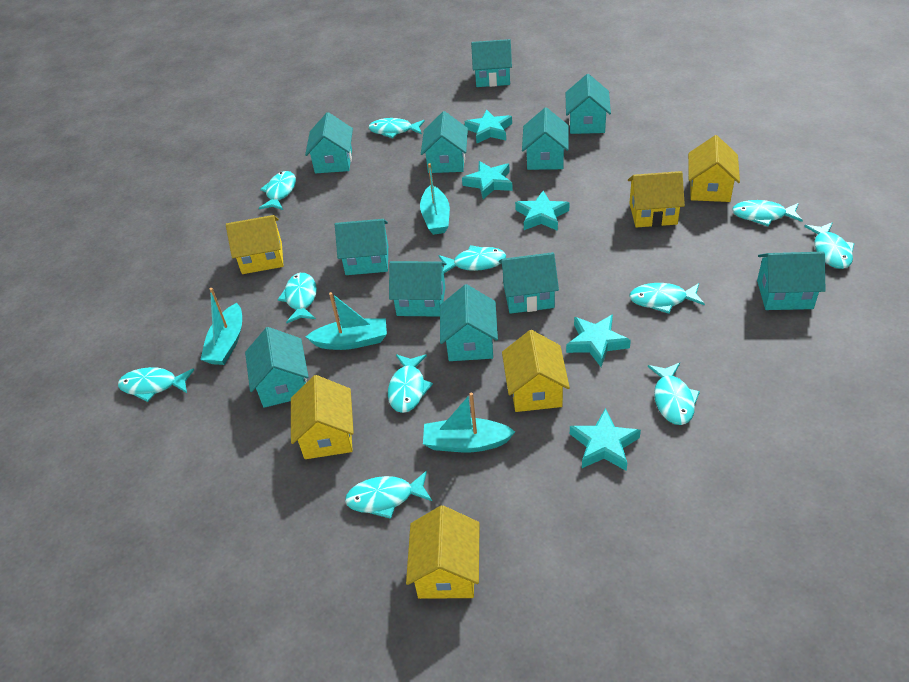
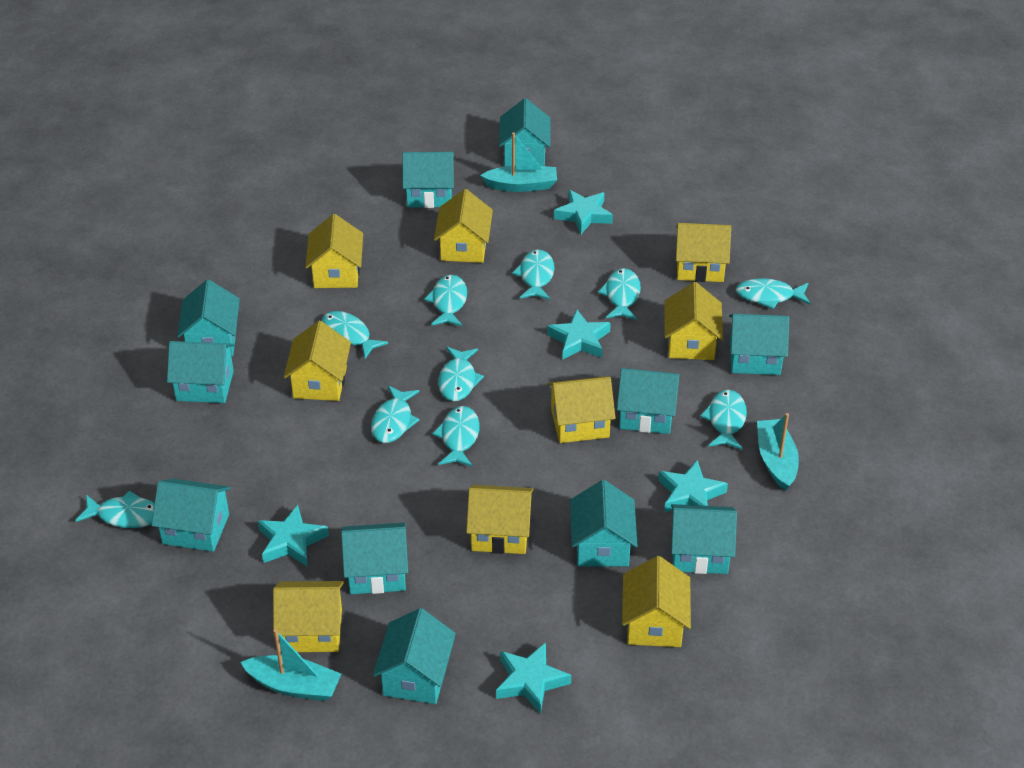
turquoise boat: 4 -> 3
turquoise fish: 11 -> 10
yellow house: 6 -> 9

